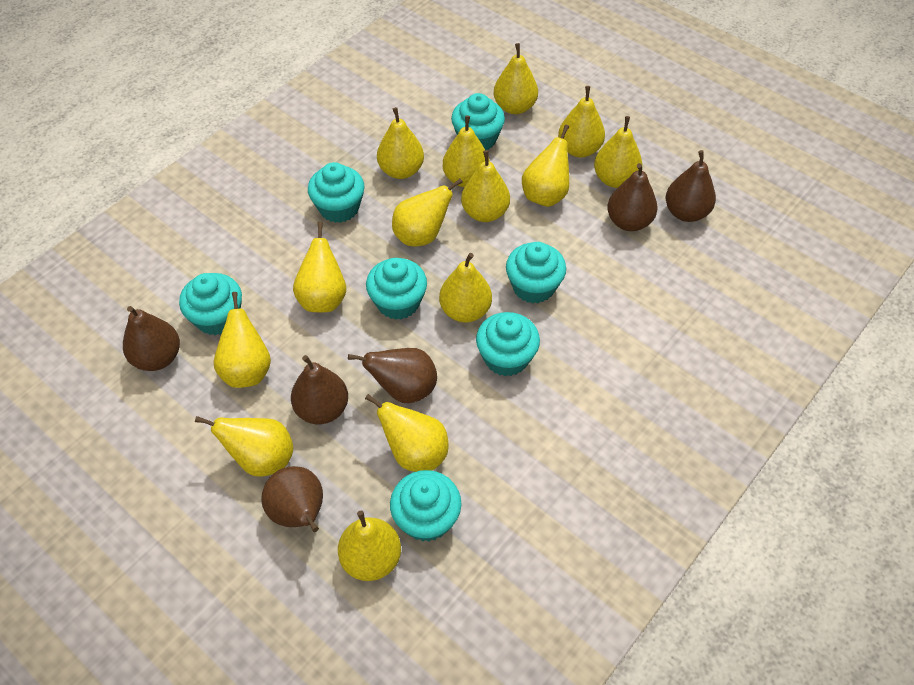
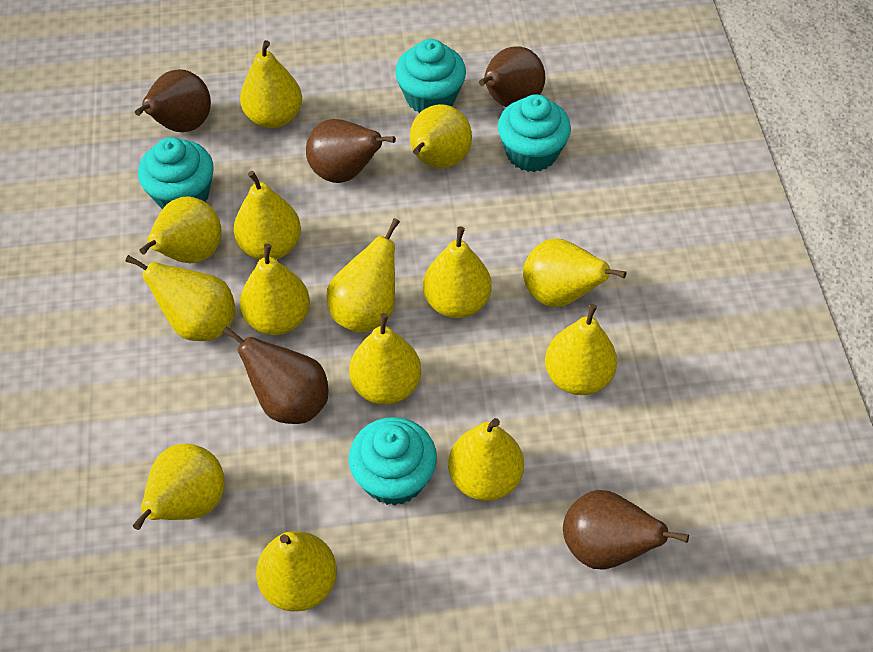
brown pear: 6 -> 5
turquoise cupcake: 7 -> 4

